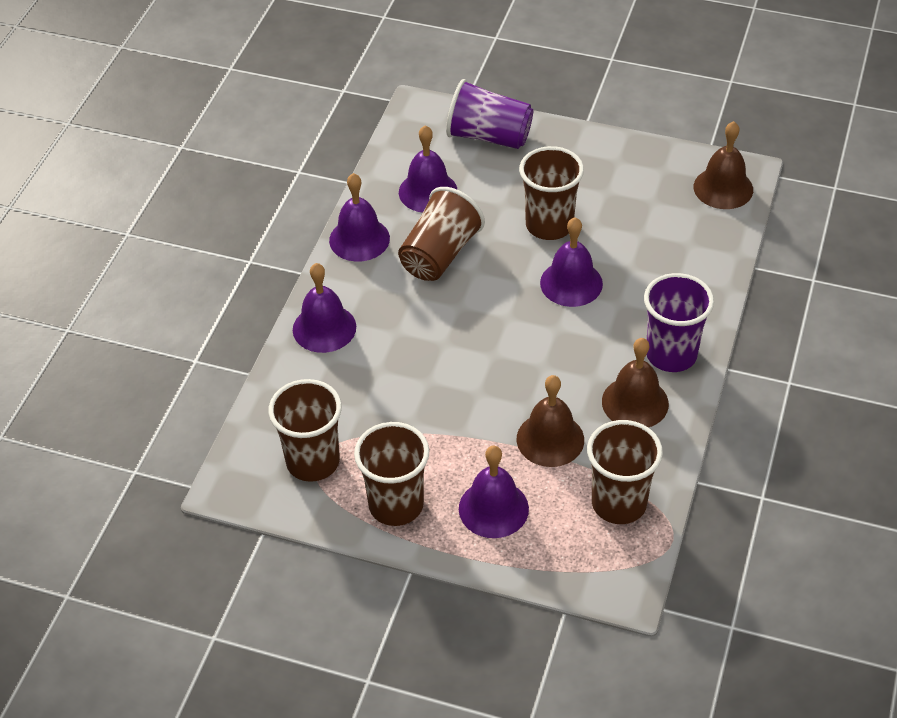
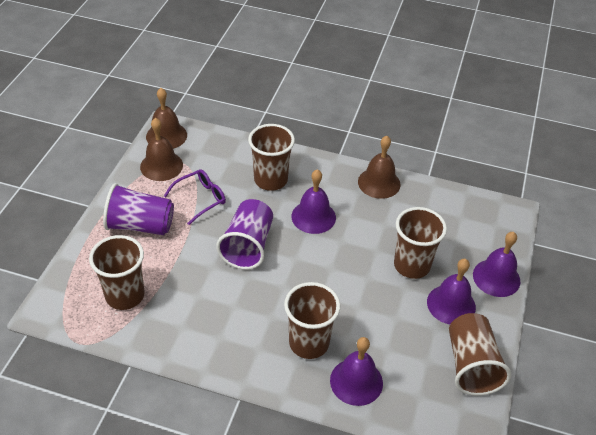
purple bell: 5 -> 4
purple glasses: 0 -> 1

